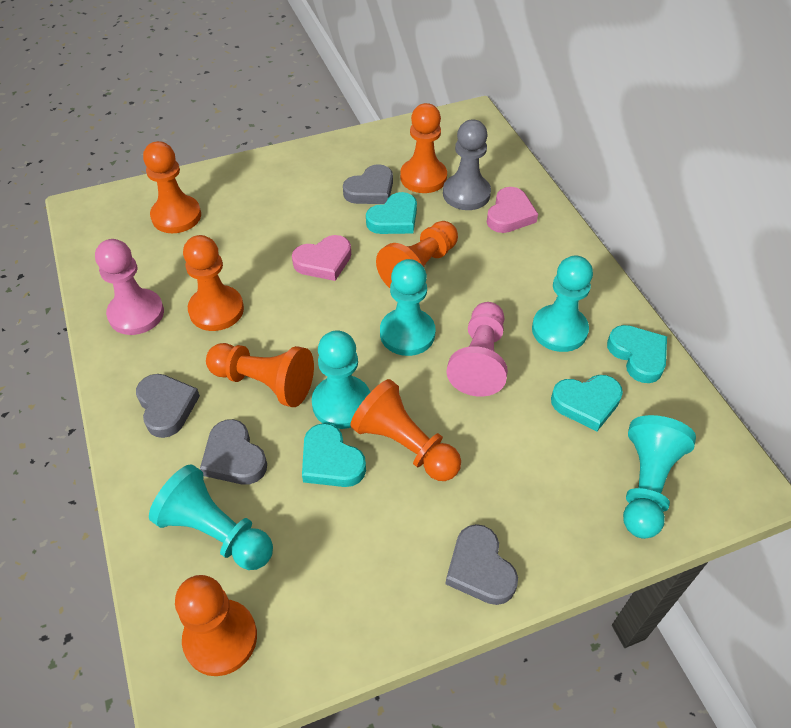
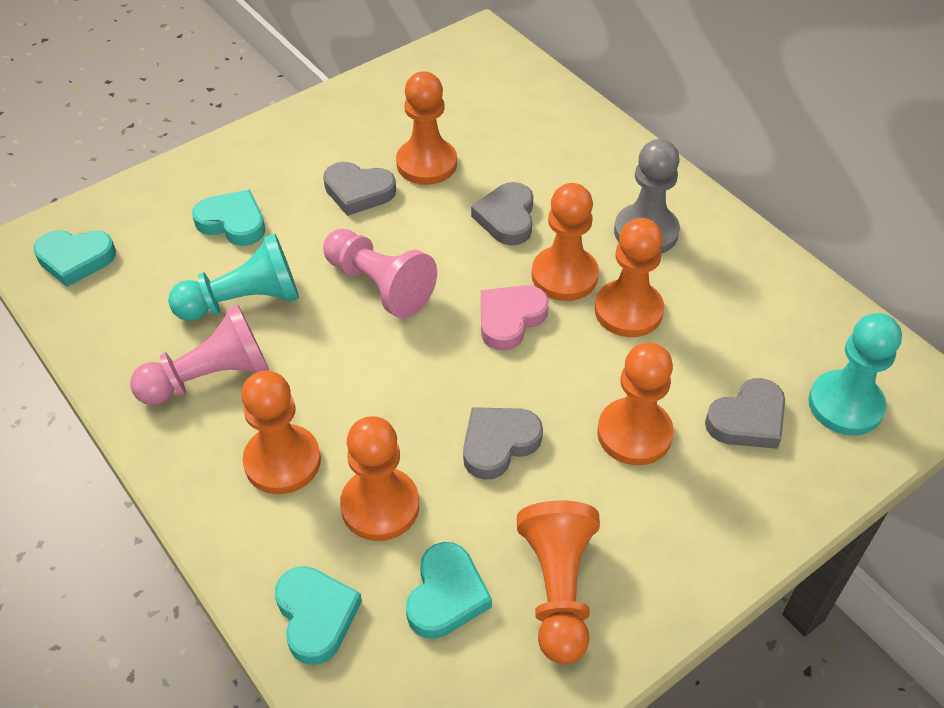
pink heart: 2 -> 1
turquoise pawn: 5 -> 2

